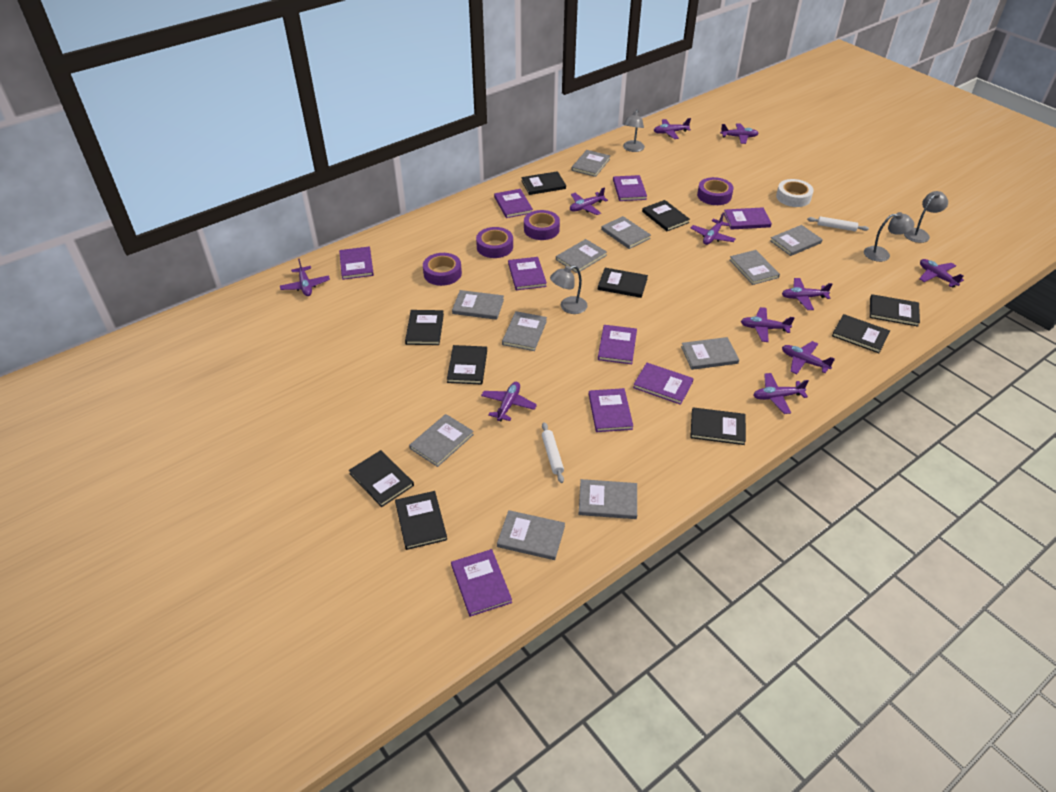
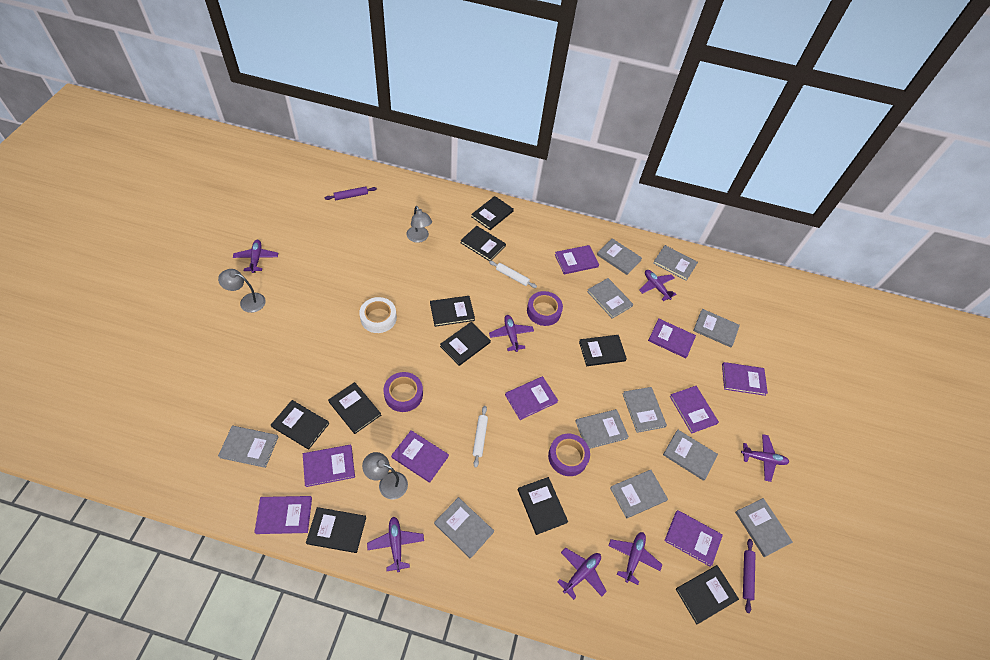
grey lamp: 4 -> 3
purple plane: 11 -> 7
purple rolling pin: 0 -> 2
purple tape: 4 -> 3

